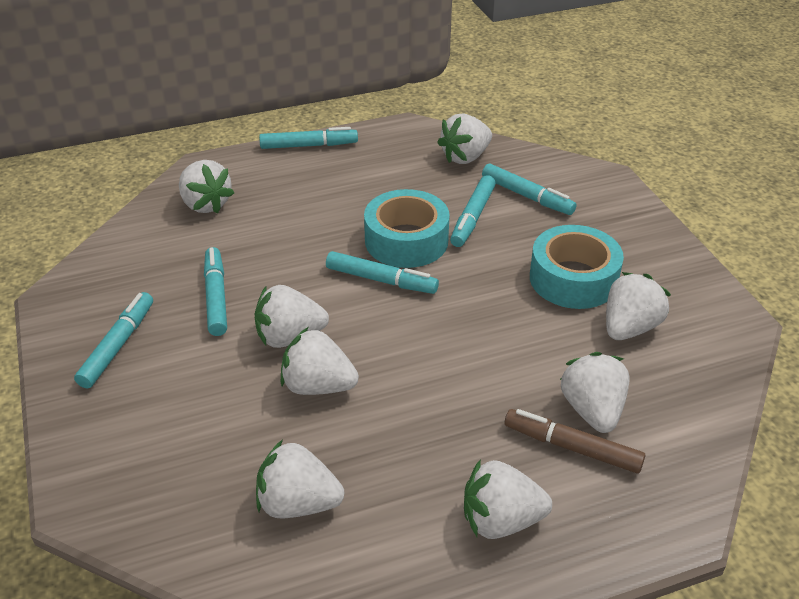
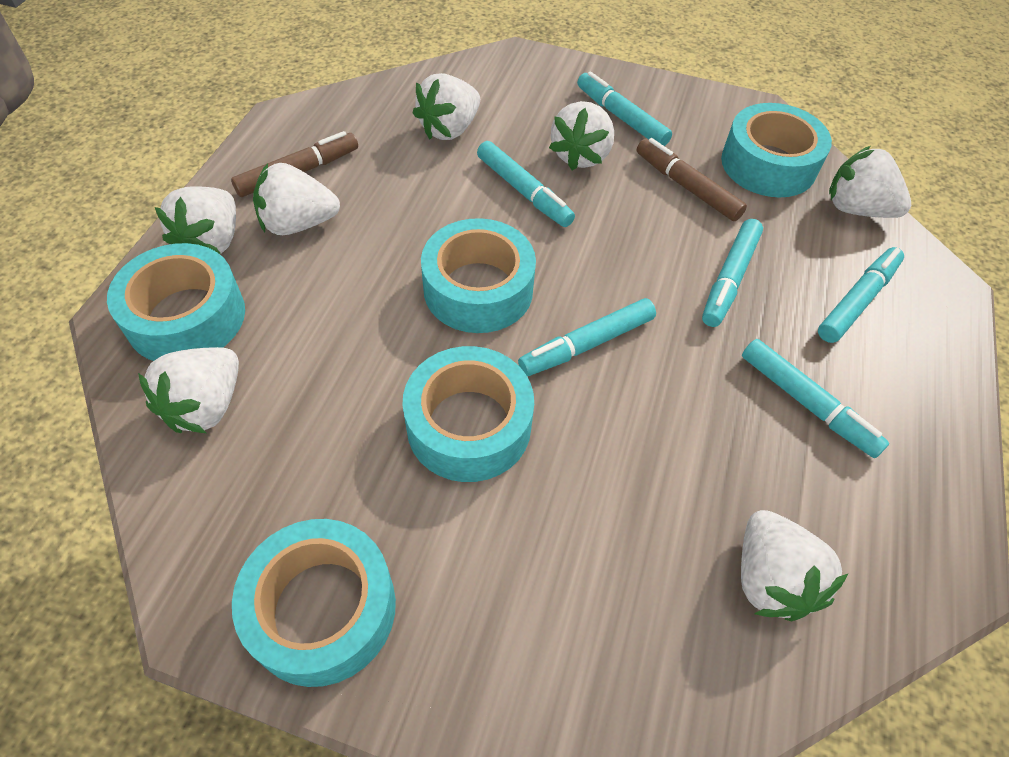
brown marker: 1 -> 2
turquoise tape: 2 -> 5
white strawberry: 8 -> 7

